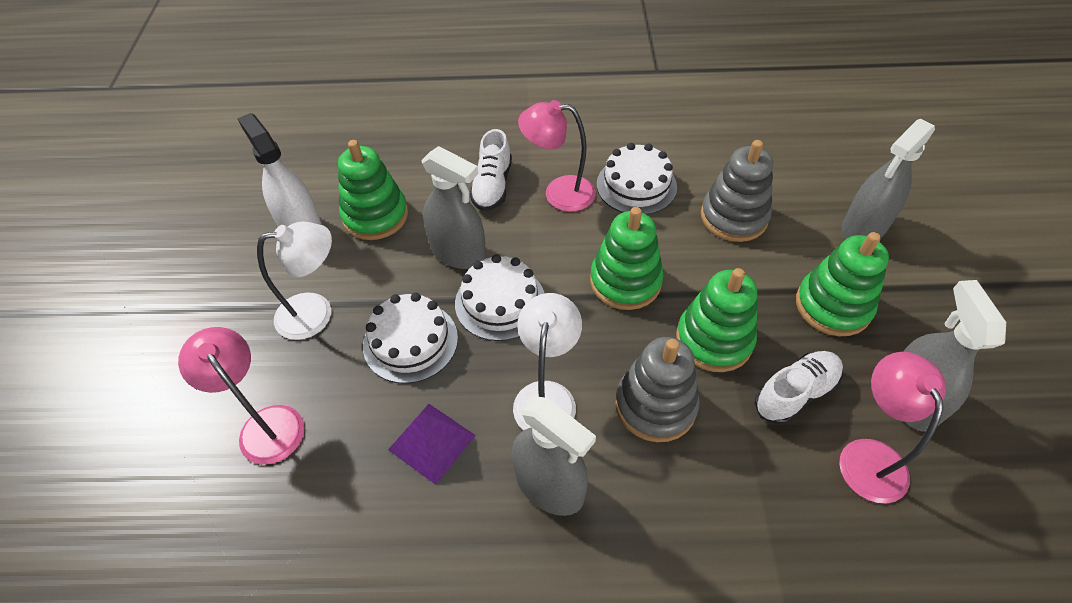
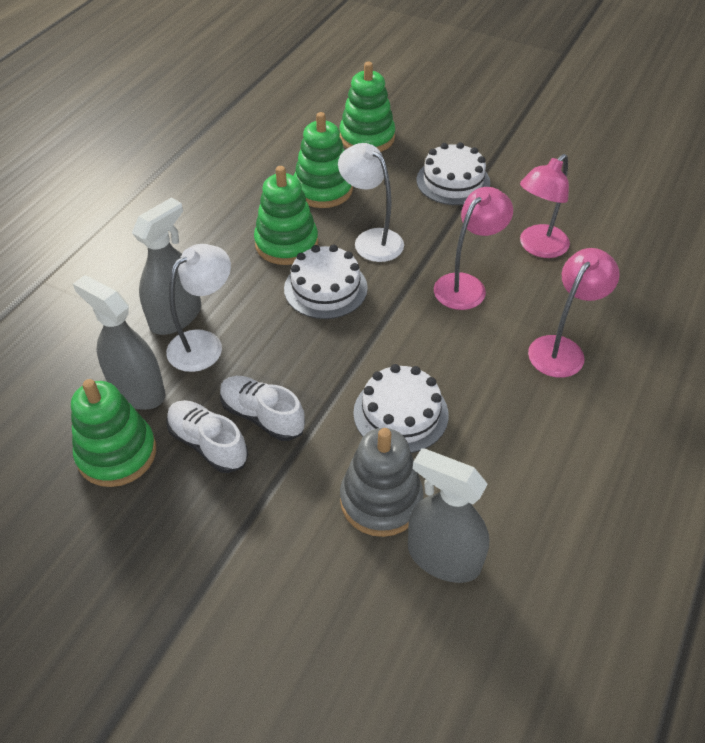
grey spray bottle: 4 -> 3
grey stacking toy: 2 -> 1
purple pyramid: 1 -> 0
white spray bottle: 1 -> 0

